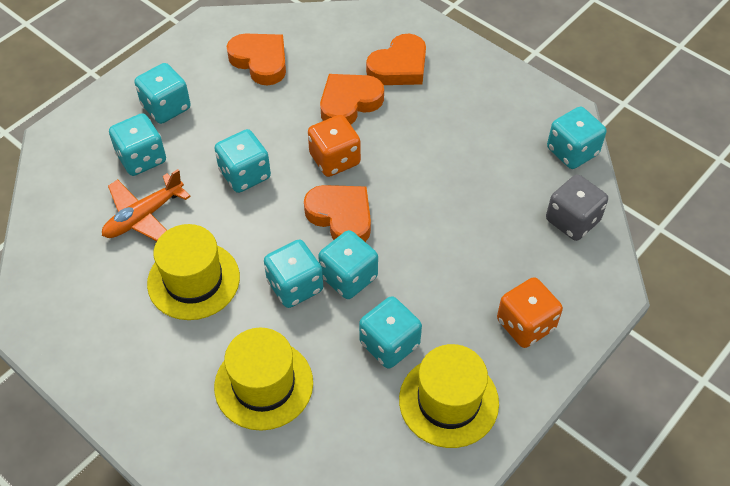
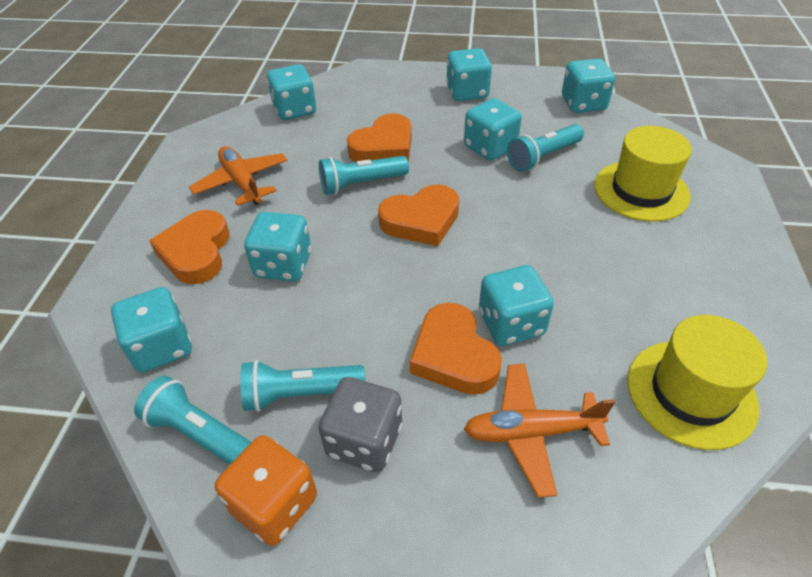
orange dice: 2 -> 1
orange plane: 1 -> 2
turquoise flashlight: 0 -> 4
yellow hat: 3 -> 2

